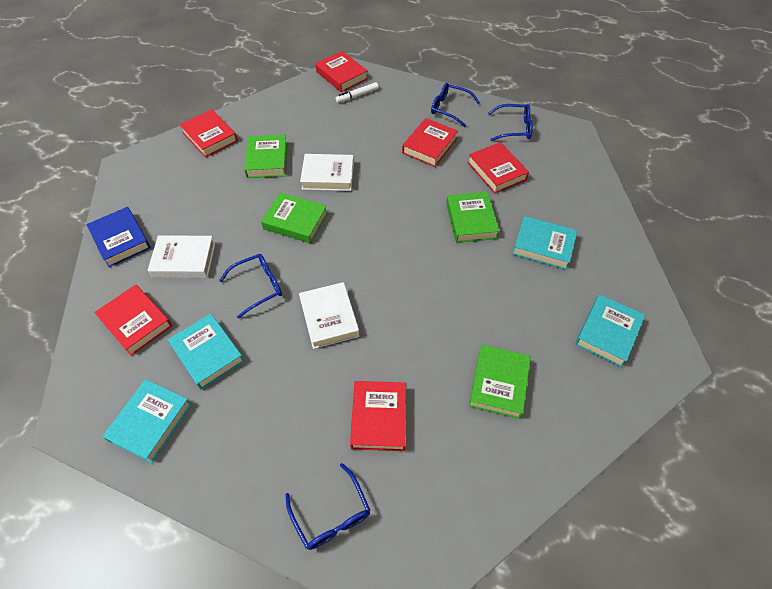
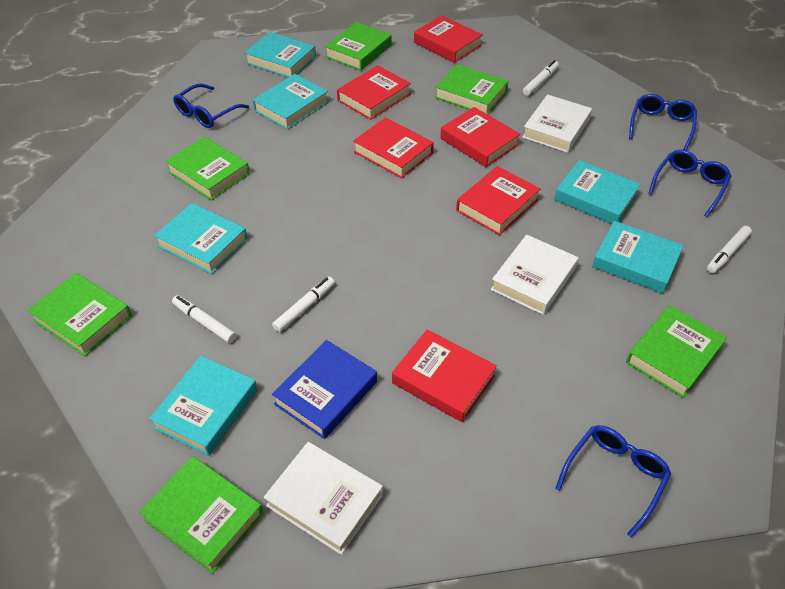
green book: 4 -> 6
turquoise book: 4 -> 6
white marker: 1 -> 4

